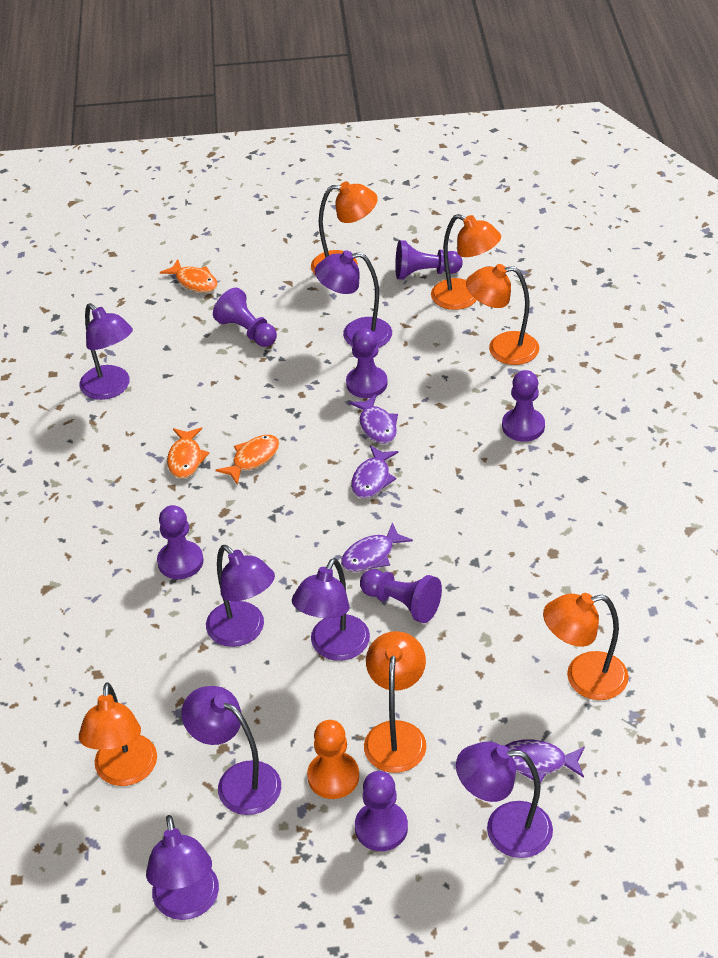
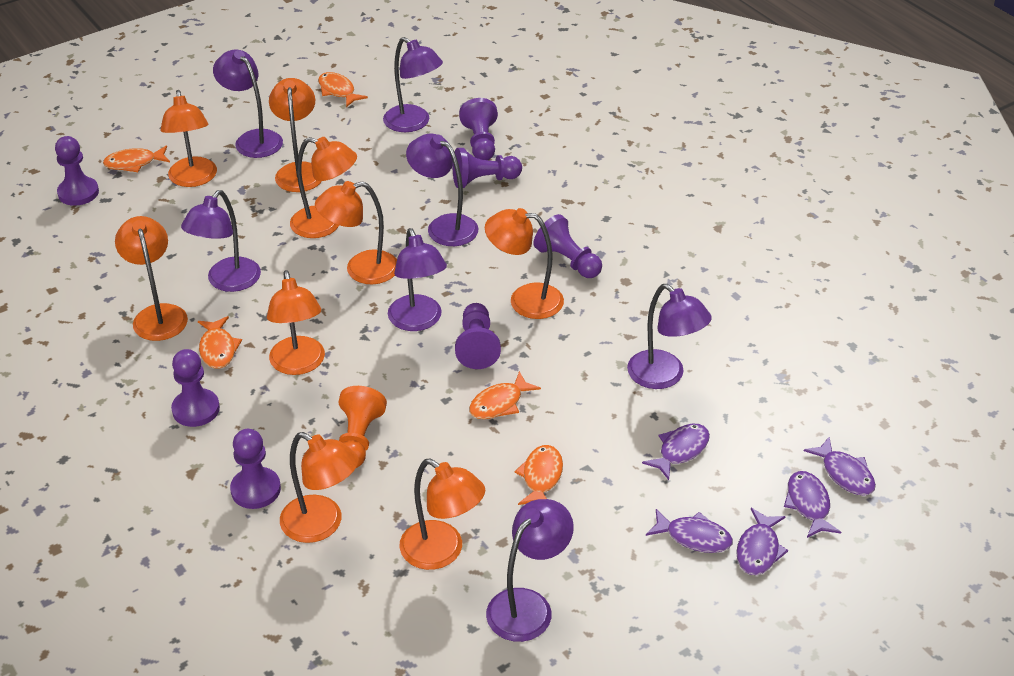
orange fish: 3 -> 5
orange lamp: 6 -> 9
purple fish: 4 -> 5

